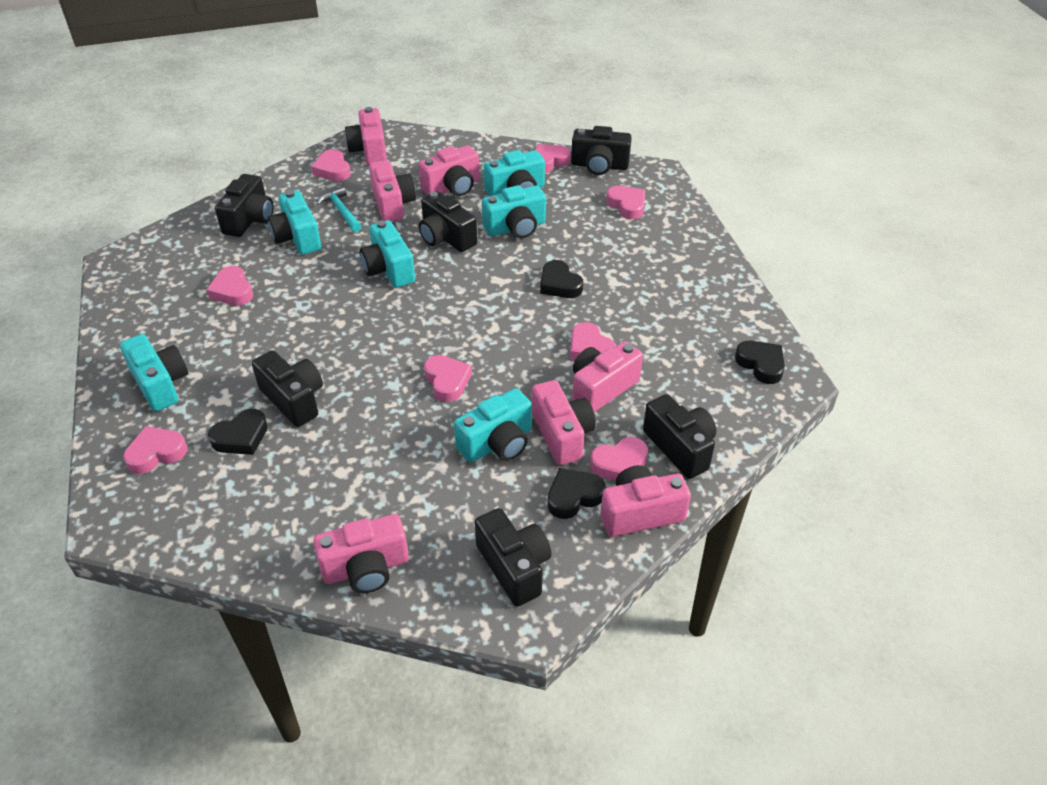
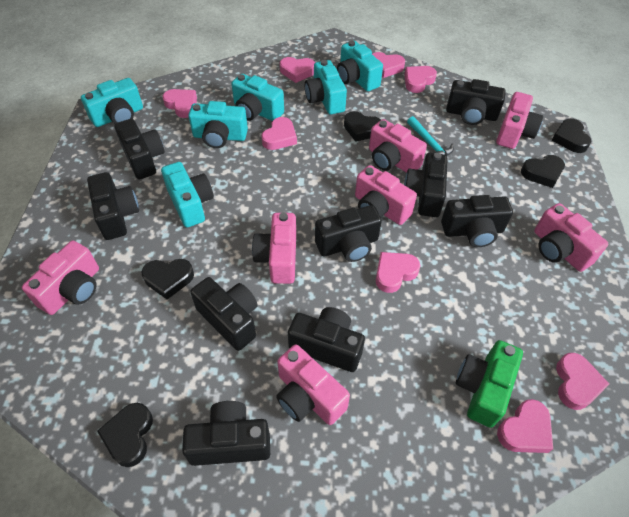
black camera: 6 -> 9
black heart: 4 -> 5
green camera: 0 -> 1

